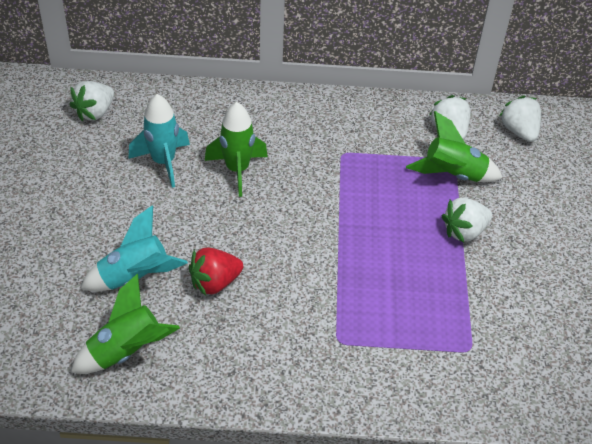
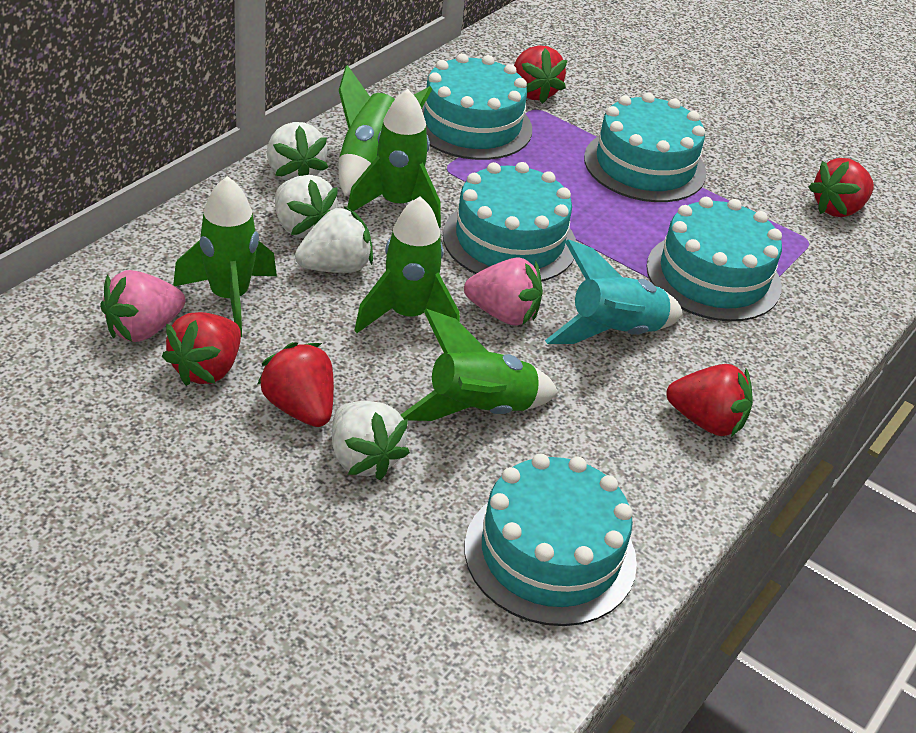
green rocket: 3 -> 5
pink strawberry: 0 -> 2
red strawberry: 1 -> 5
turquoise cake: 0 -> 5
turquoise rocket: 2 -> 1

